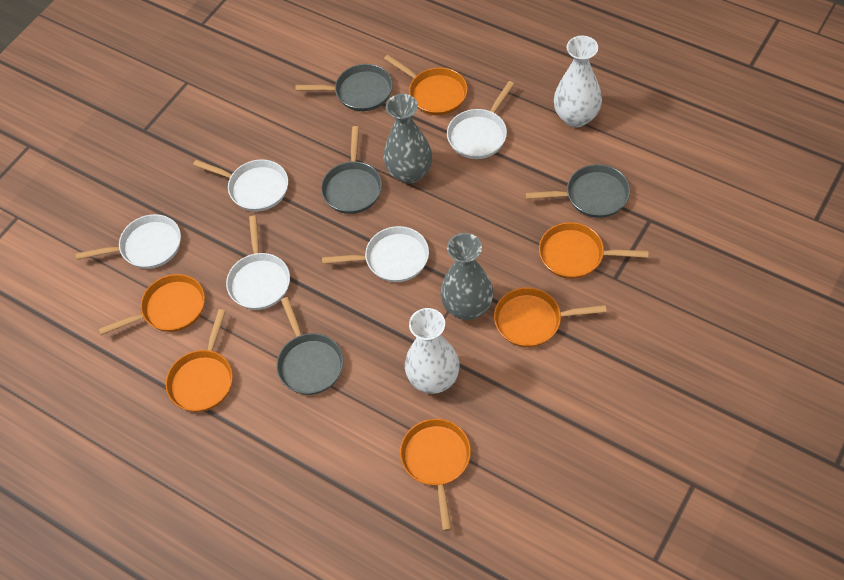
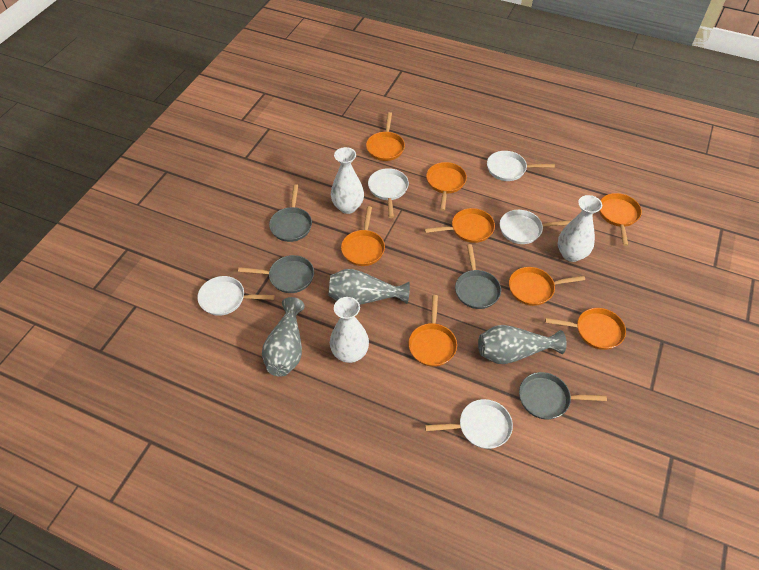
grey vase: 2 -> 3
orange pan: 6 -> 8
white vase: 2 -> 3

